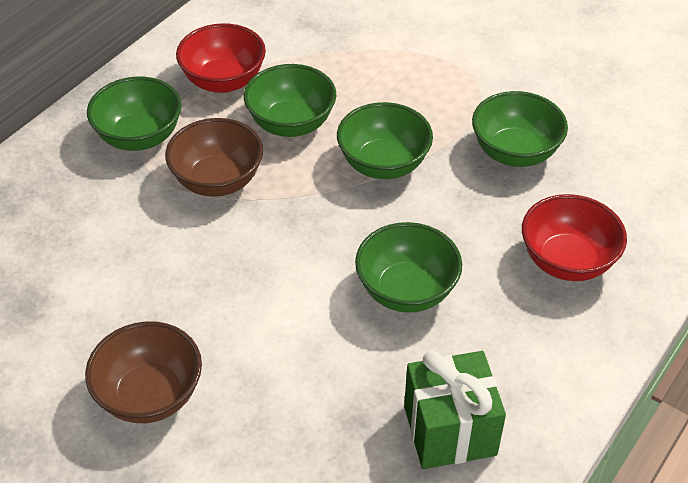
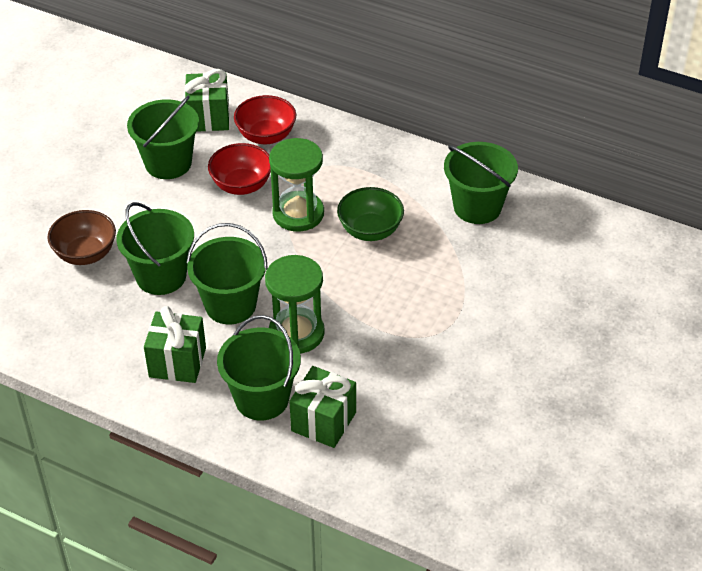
brown bowl: 2 -> 1
green bowl: 5 -> 1
green bucket: 0 -> 5
green gift: 1 -> 3
green hourglass: 0 -> 2

